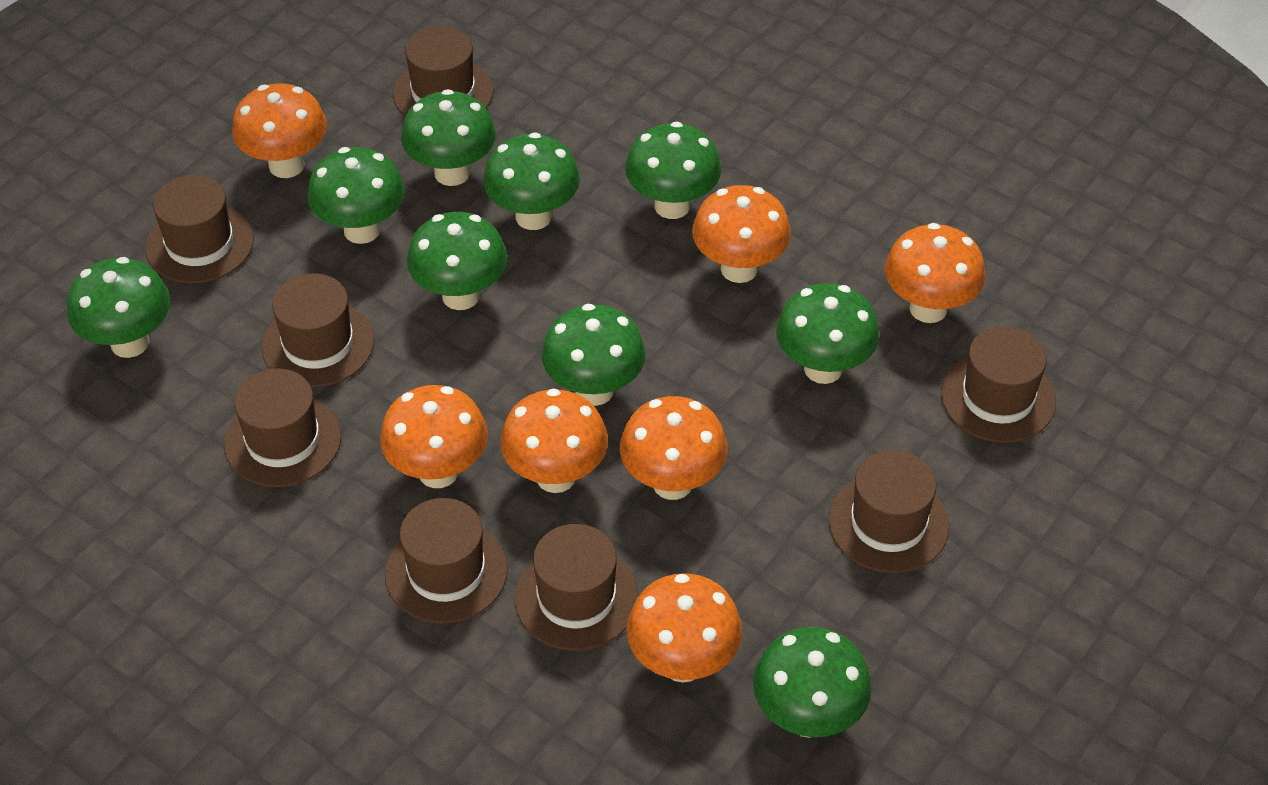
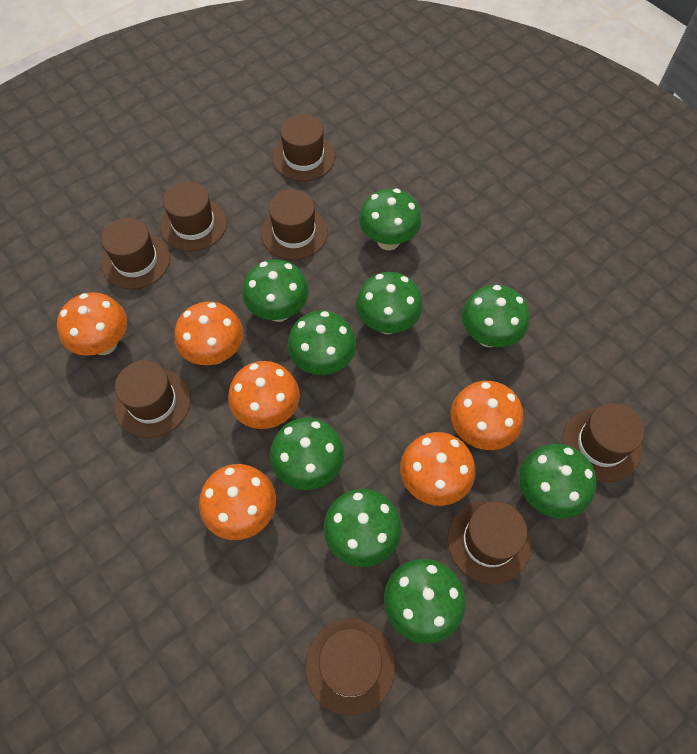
orange mushroom: 7 -> 6

